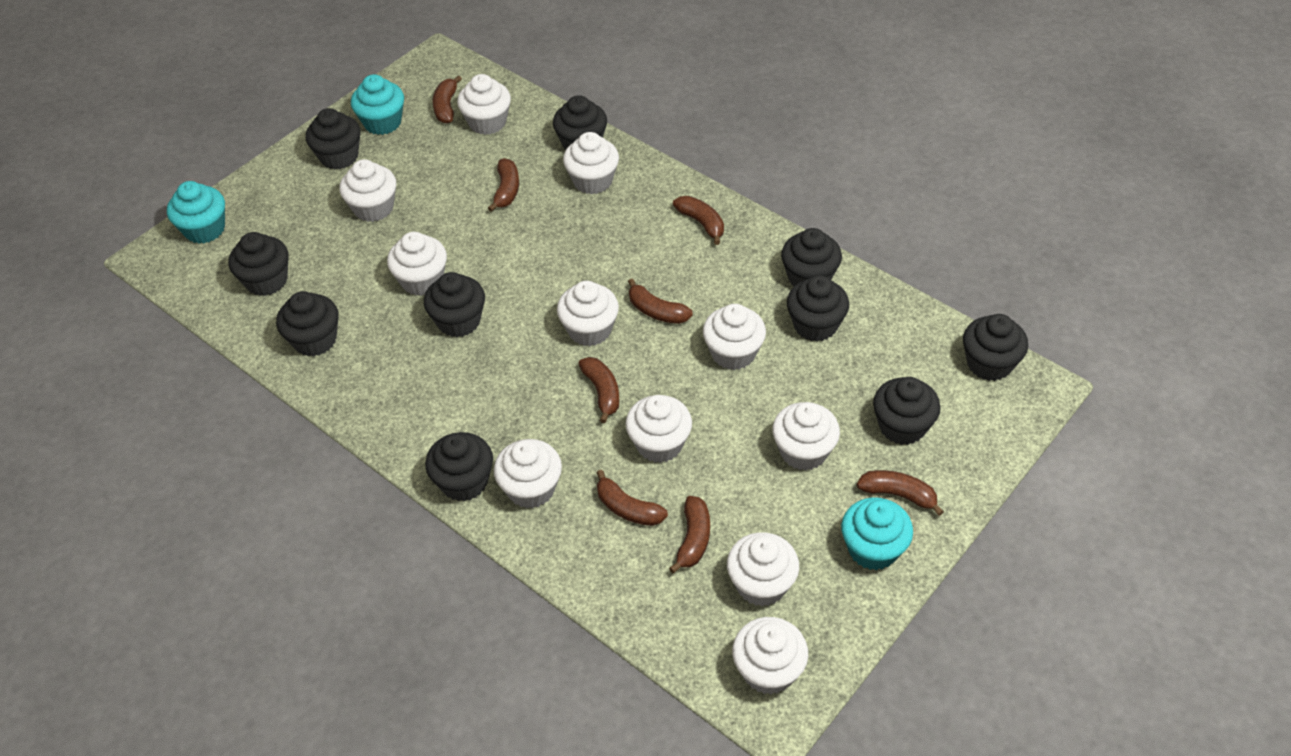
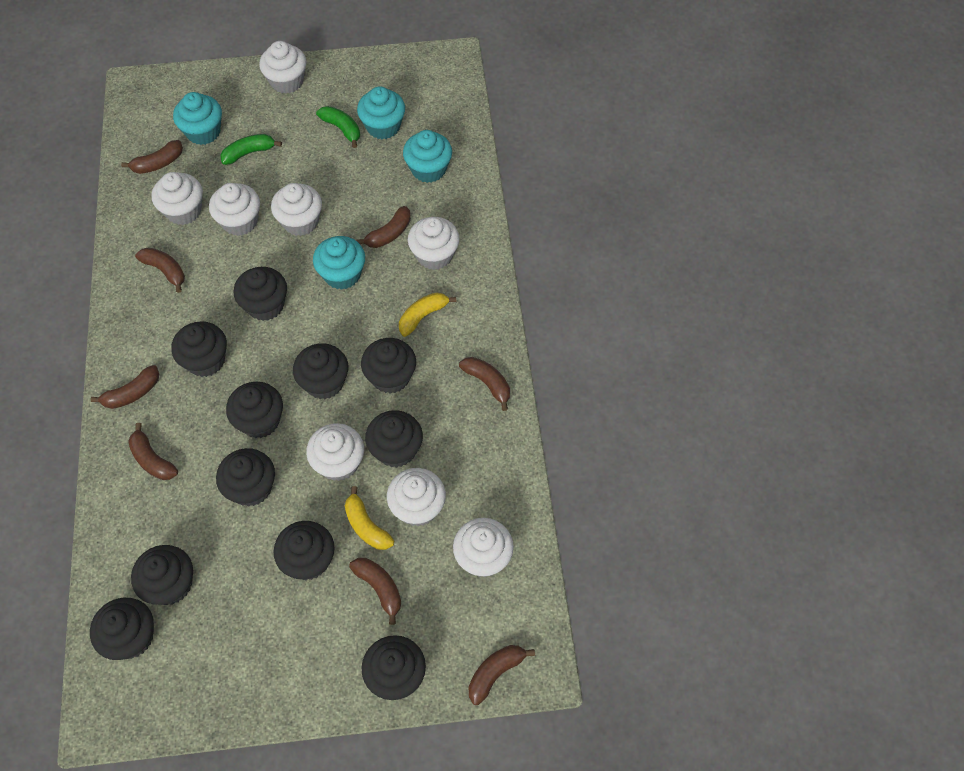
black cupcake: 10 -> 11
green banana: 0 -> 2
turquoise cupcake: 3 -> 4
white cupcake: 11 -> 8
yellow banana: 0 -> 2

